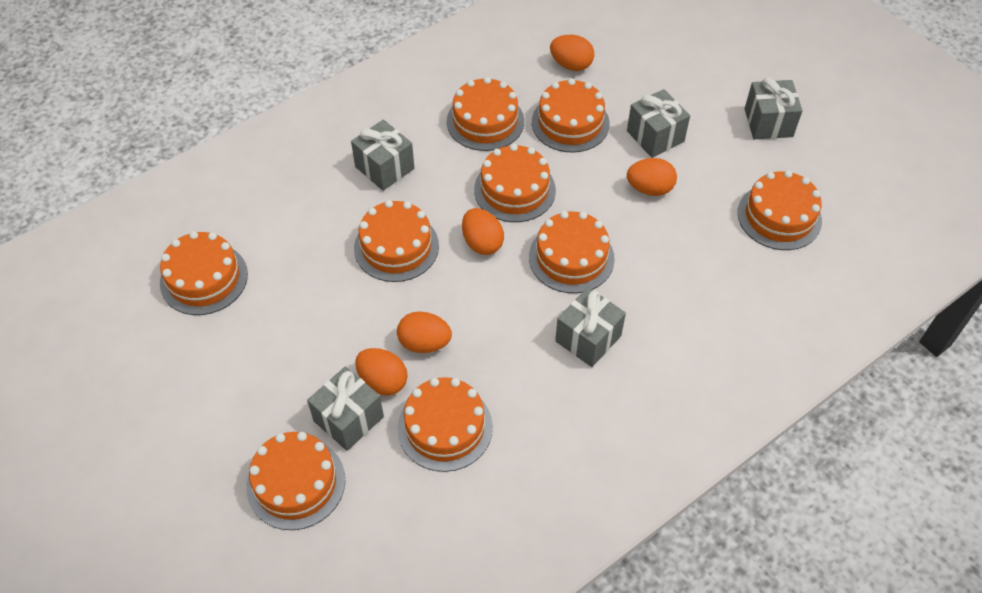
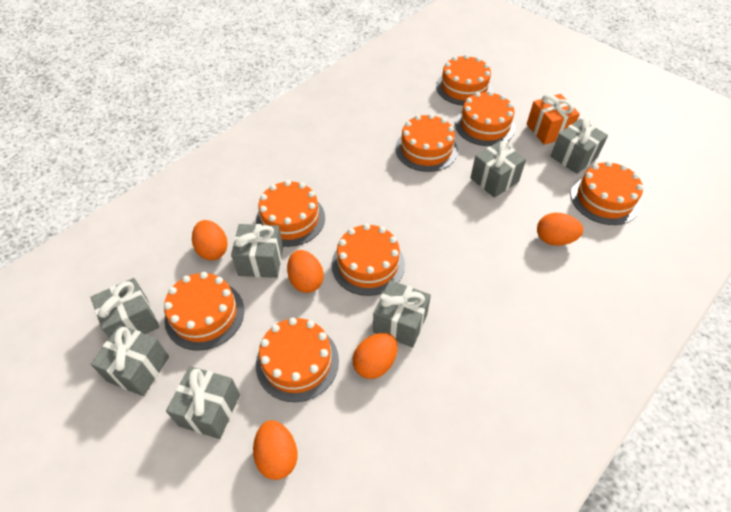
grey gift: 5 -> 7
orange cake: 9 -> 8
orange gift: 0 -> 1

